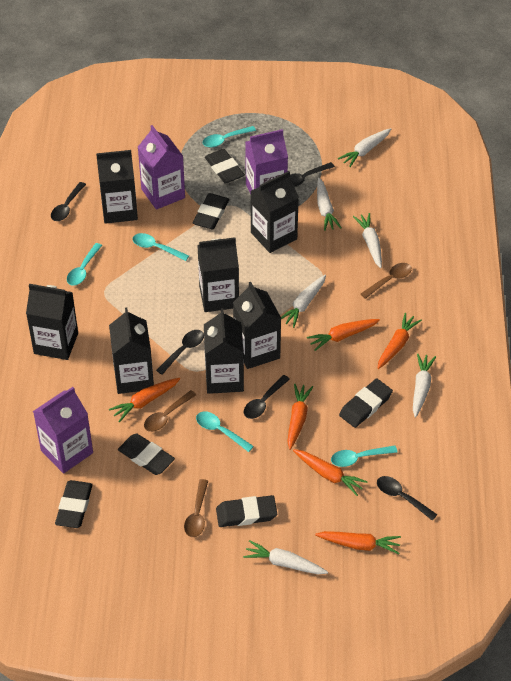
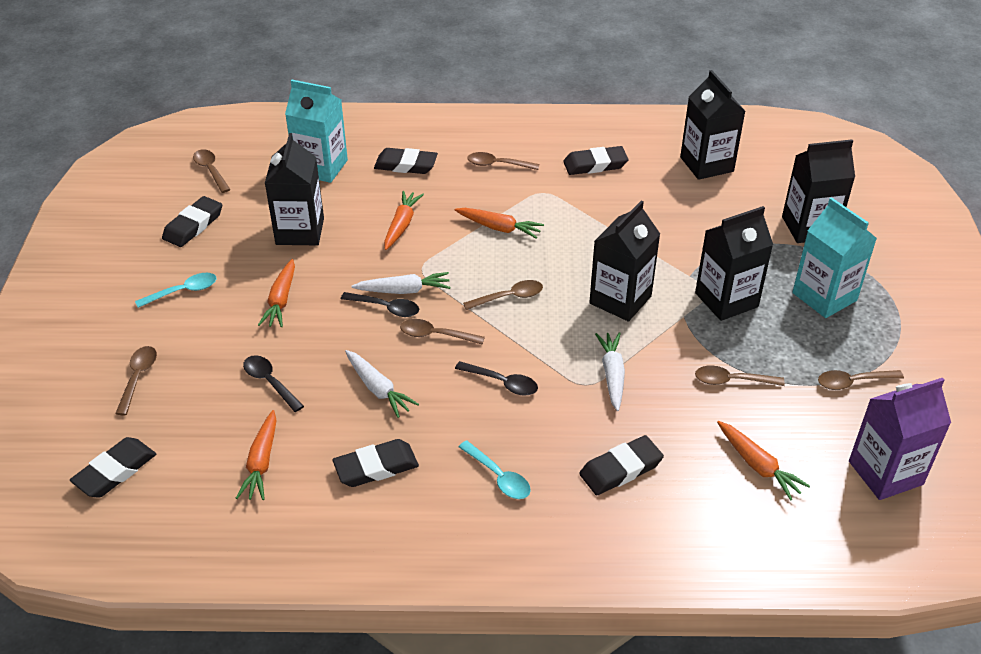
black carton: 7 -> 5
black spoon: 5 -> 3
brown spoon: 3 -> 7
orange carrot: 6 -> 5
purple carton: 3 -> 1
turquoise carton: 0 -> 2
turquoise spoon: 5 -> 2
white carrot: 6 -> 3

